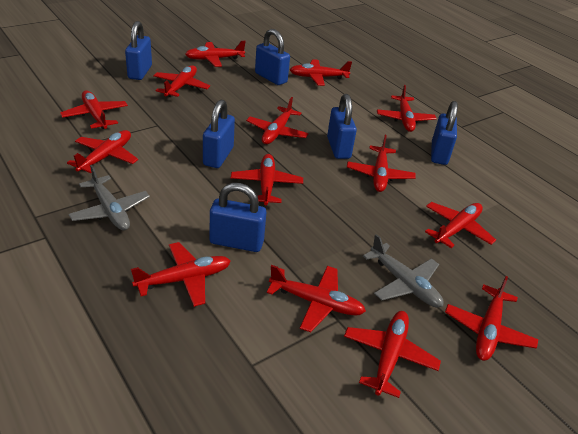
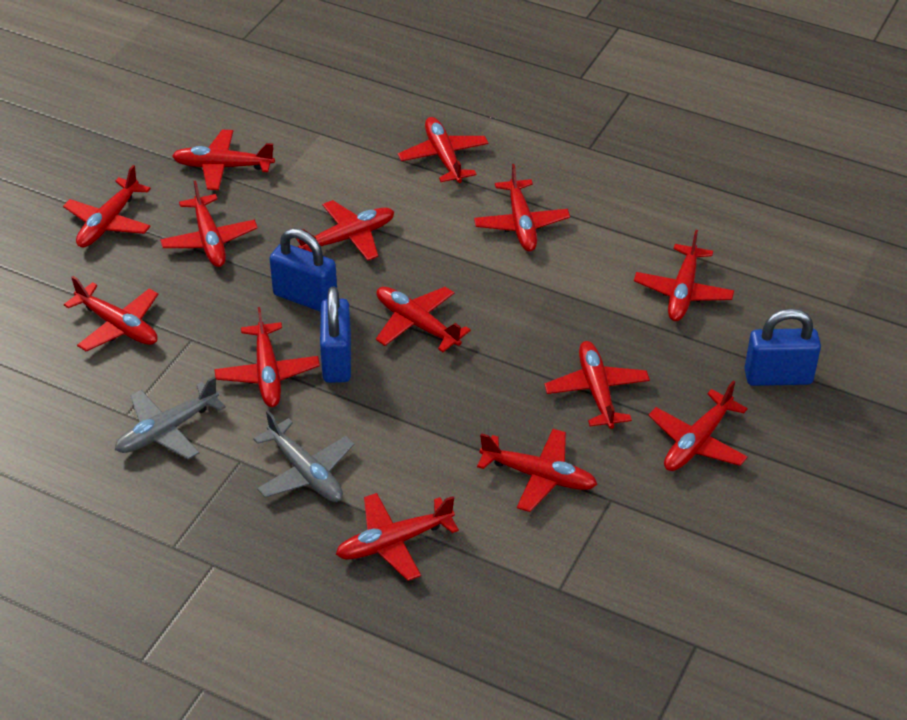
blue padlock: 6 -> 3

